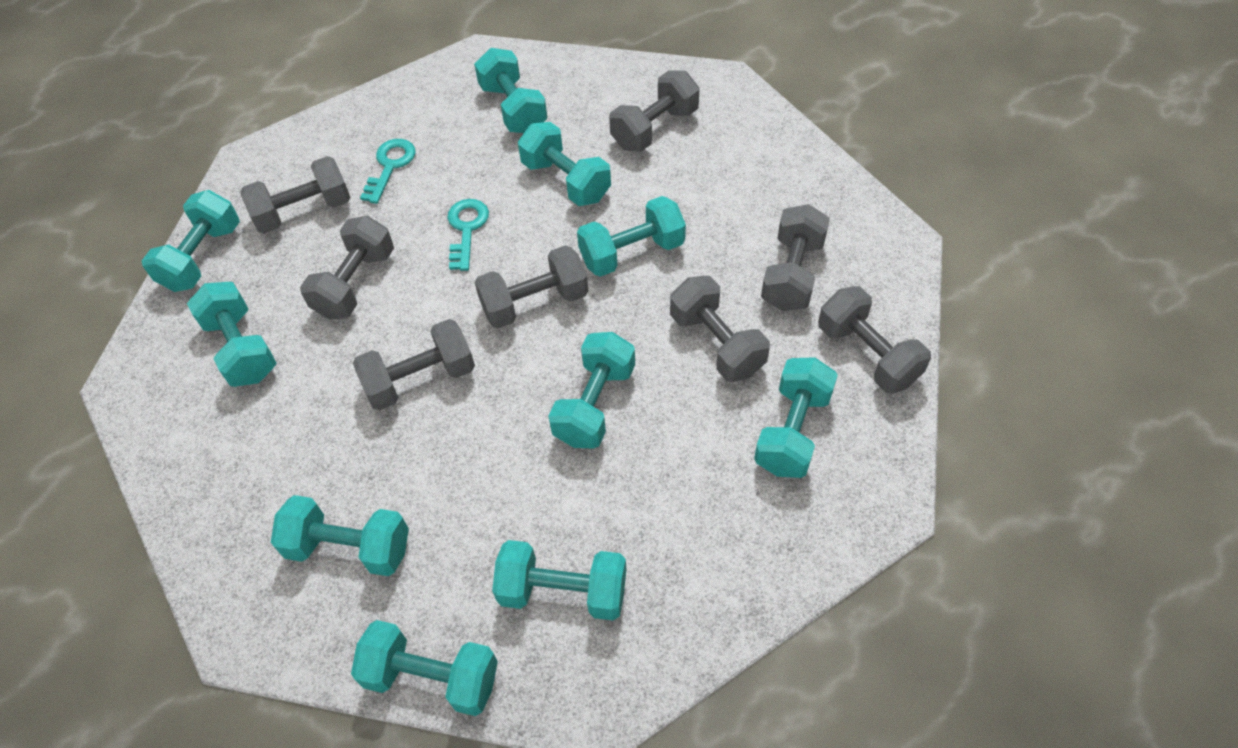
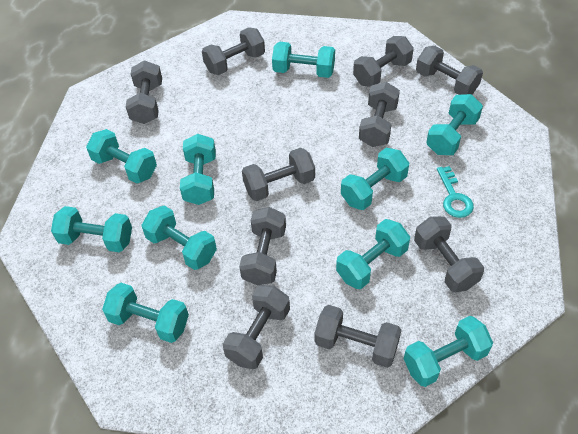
grey dumbbell: 8 -> 10
turquoise key: 2 -> 1

